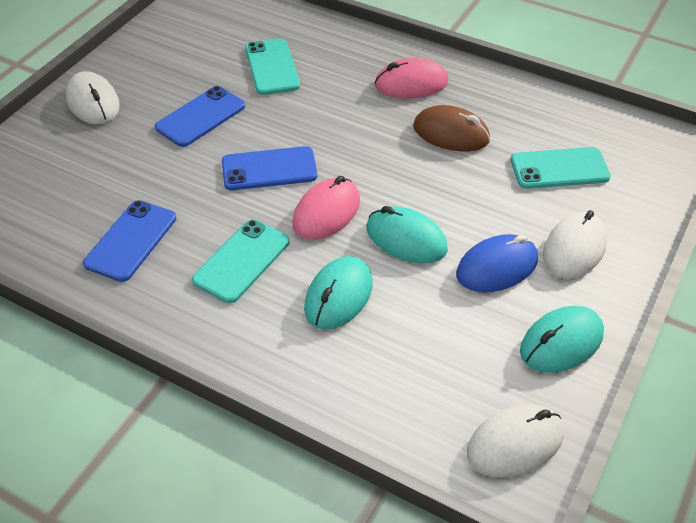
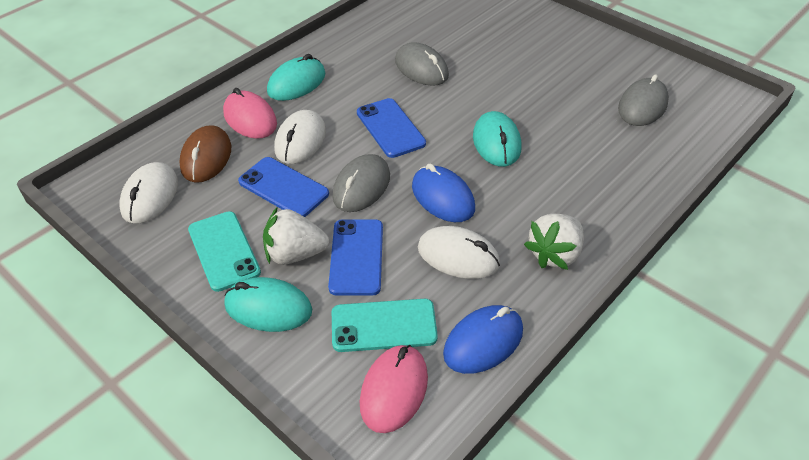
blue mouse: 1 -> 2
grey mouse: 0 -> 3
turquoise phone: 3 -> 2
white strawberry: 0 -> 2

